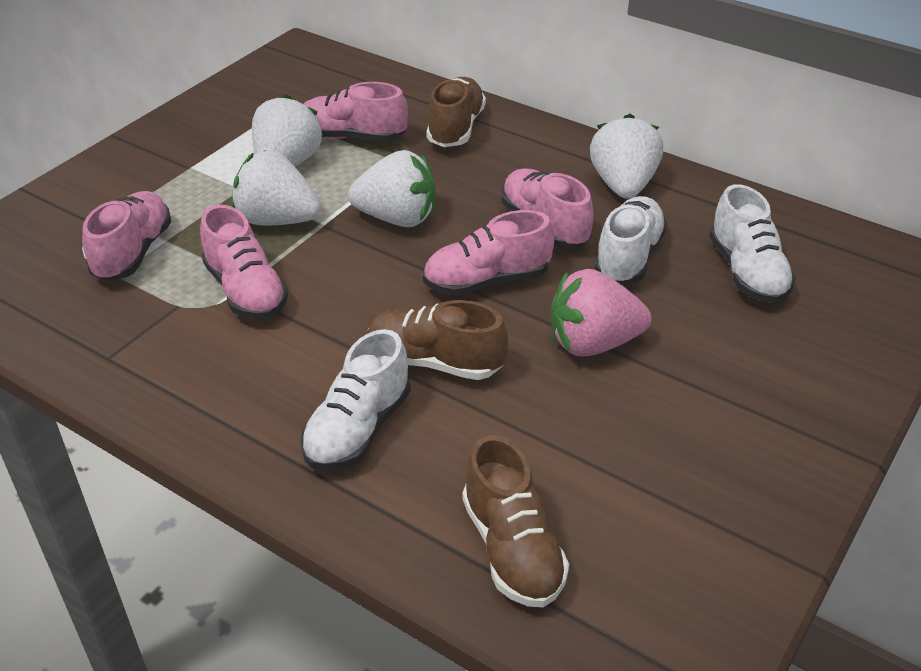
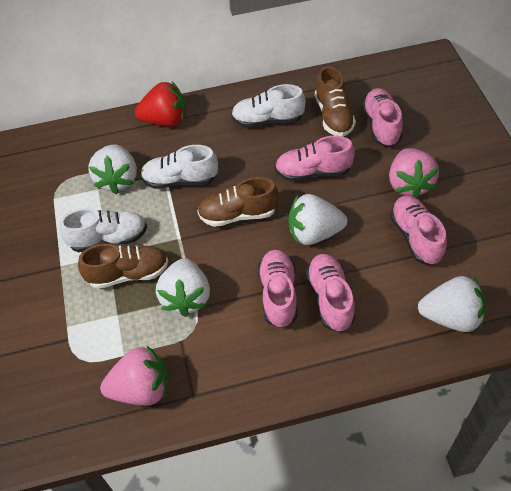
pink strawberry: 1 -> 2
red strawberry: 0 -> 1

